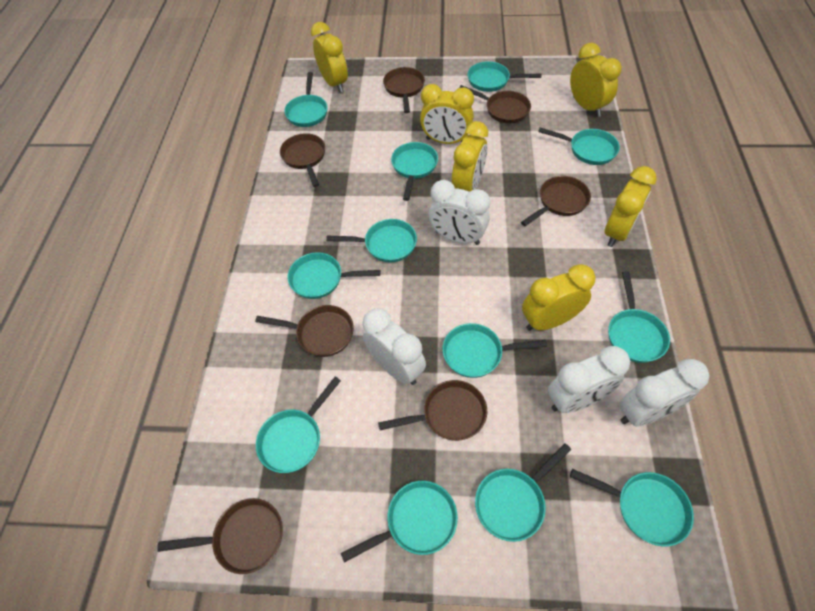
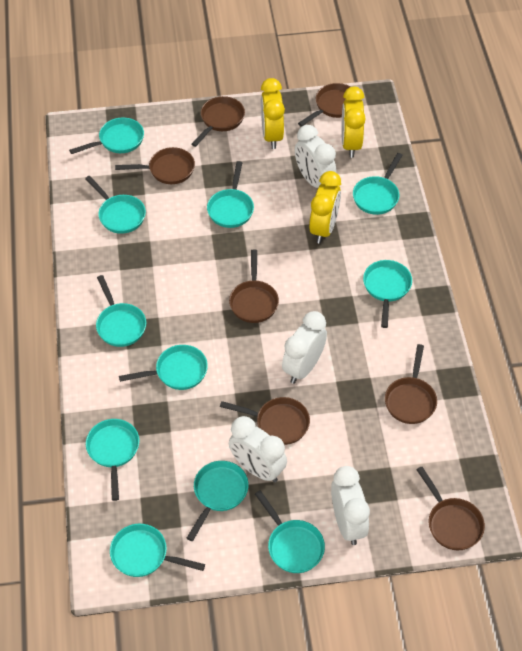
turquoise pan: 12 -> 11
yellow clock: 6 -> 3

